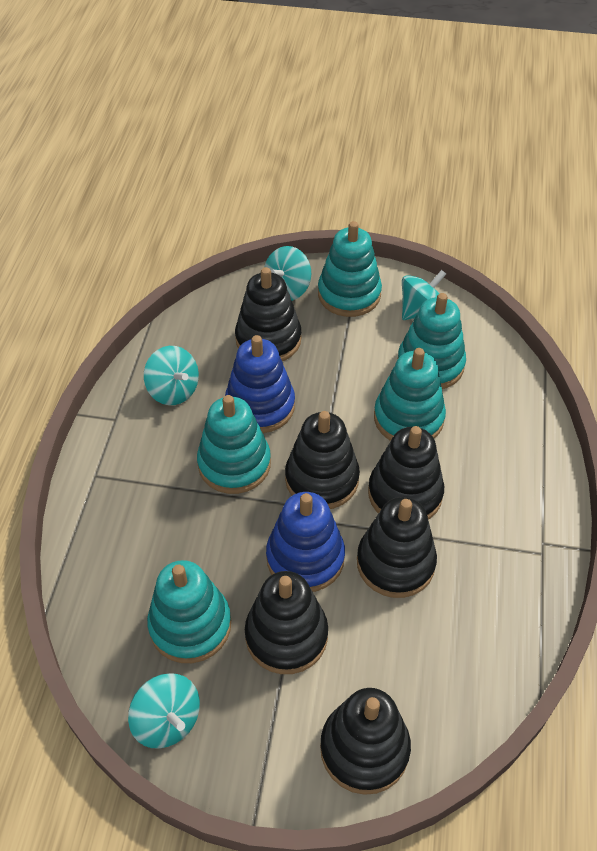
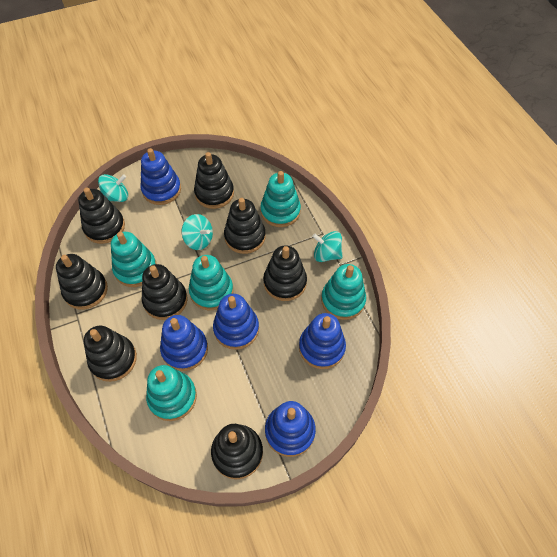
black stacking toy: 6 -> 8
blue stacking toy: 2 -> 5
turquoise spinning top: 4 -> 3

